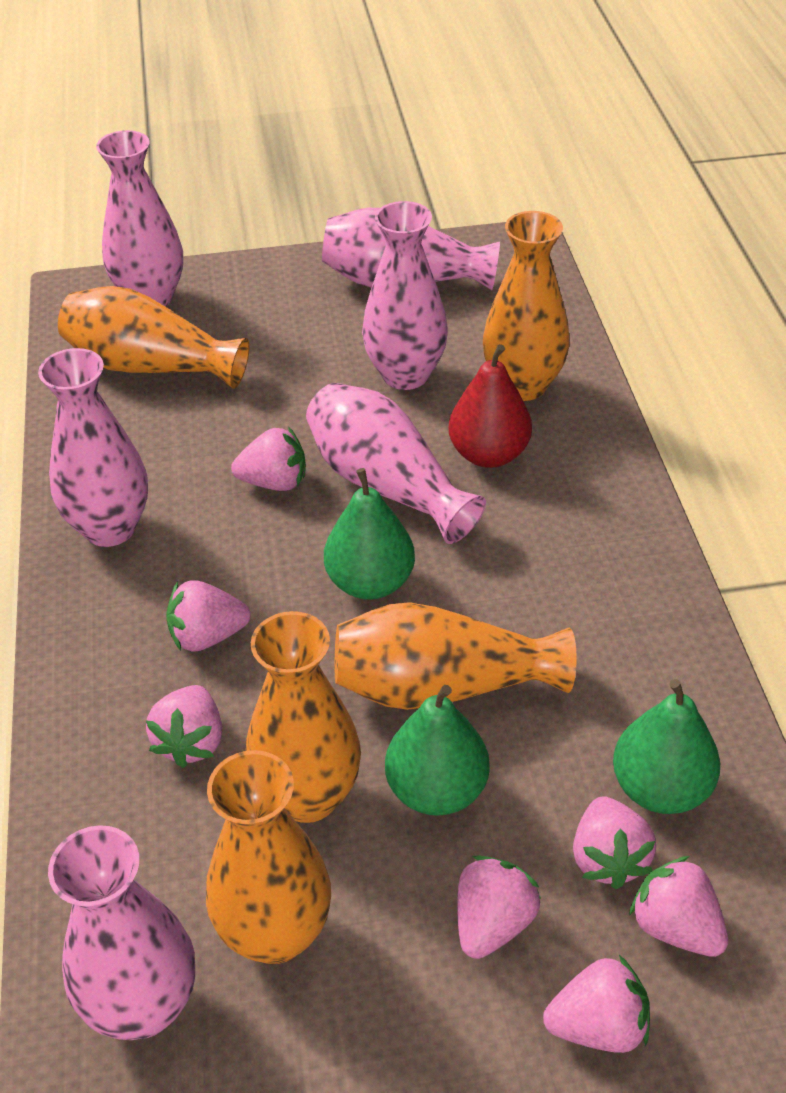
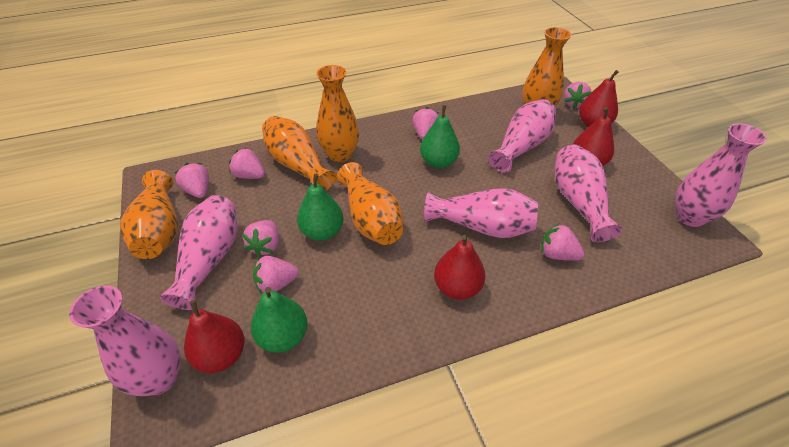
red pear: 1 -> 4

